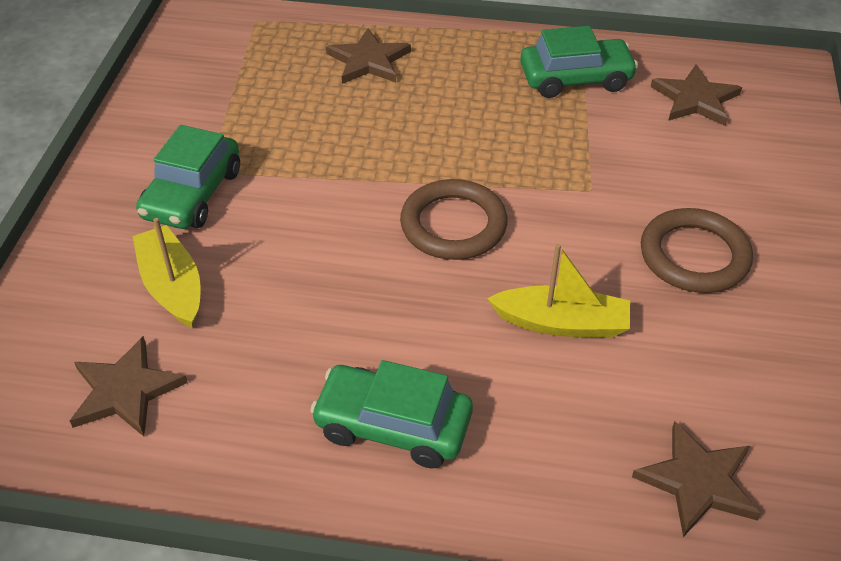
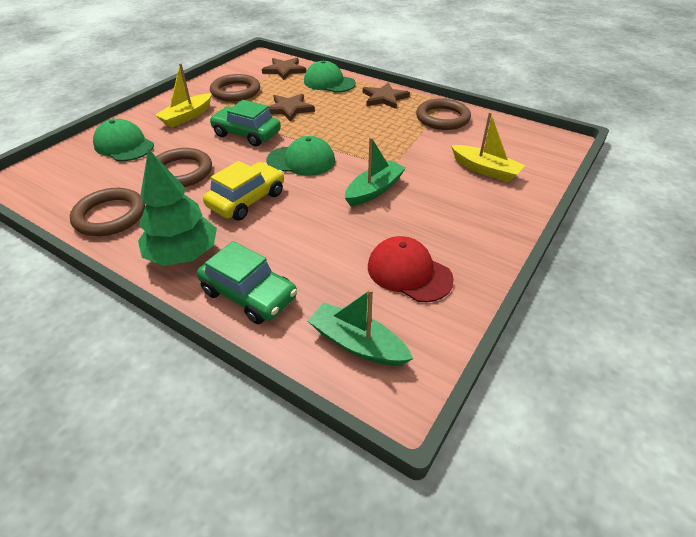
brown ring: 2 -> 4
brown star: 4 -> 3
green boat: 0 -> 2
green cap: 0 -> 3
green car: 3 -> 2
green tree: 0 -> 1
red cap: 0 -> 1
yellow car: 0 -> 1

